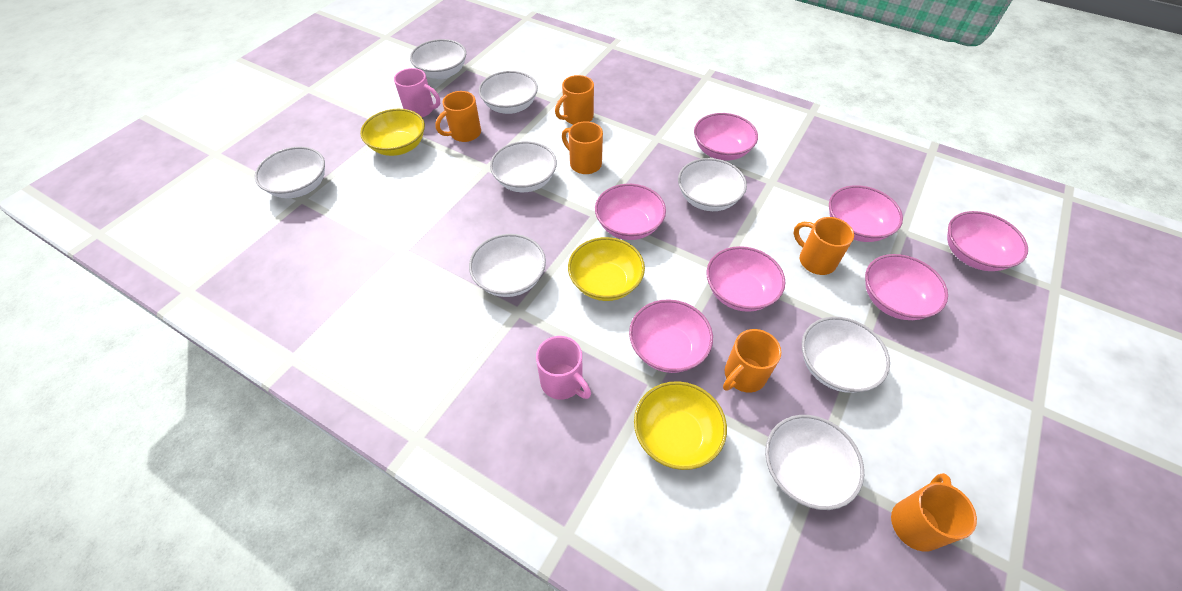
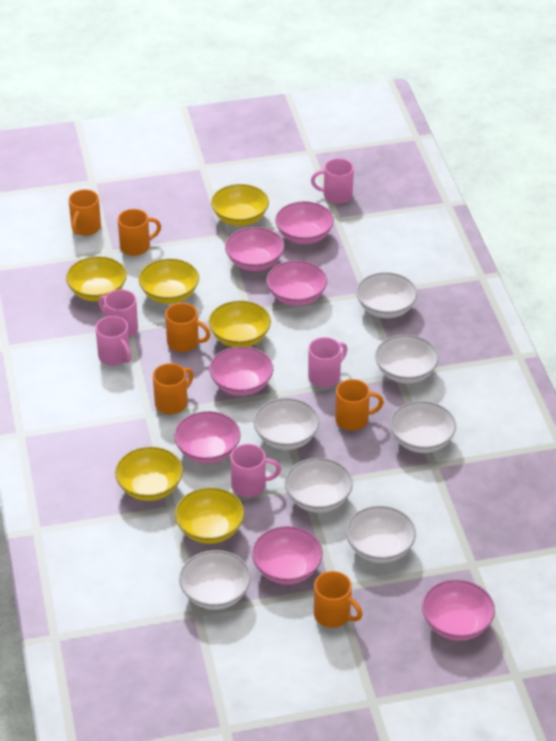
pink mug: 2 -> 5
white bowl: 8 -> 7
yellow bowl: 3 -> 6

